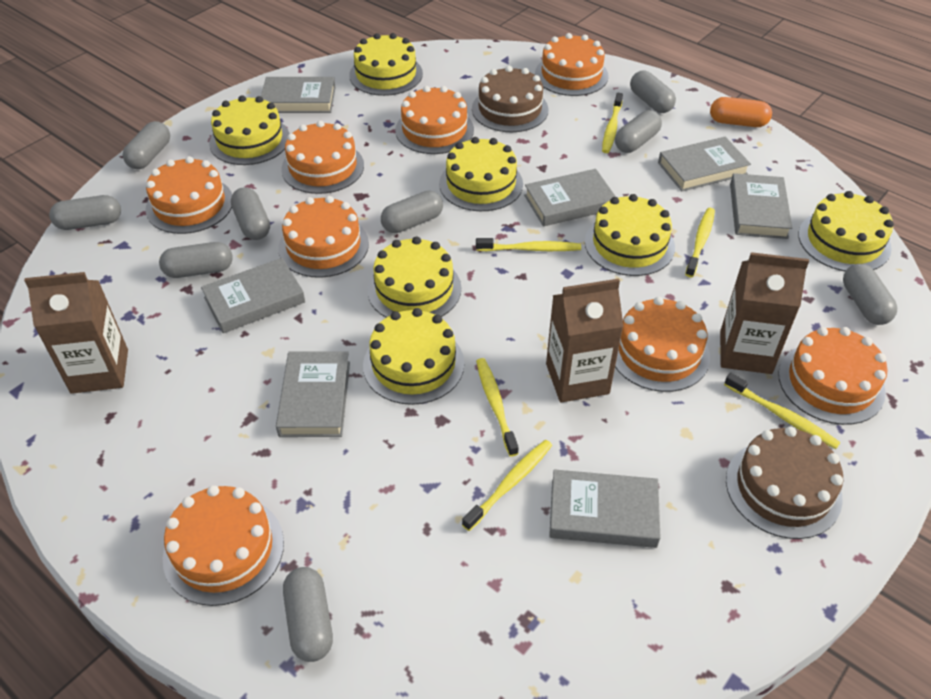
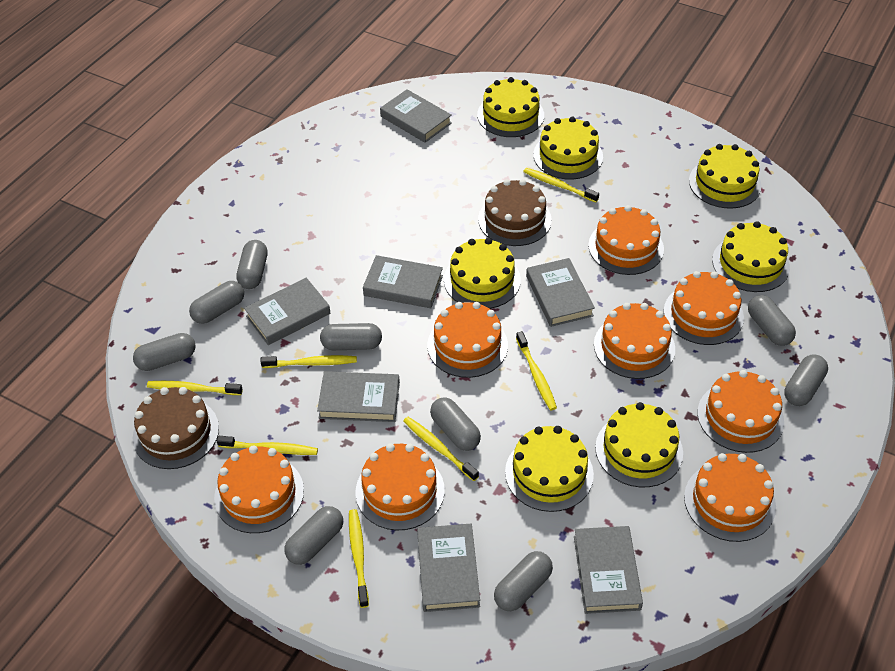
brown carton: 3 -> 0
orange capsule: 1 -> 0
yellow toothbrush: 6 -> 7

